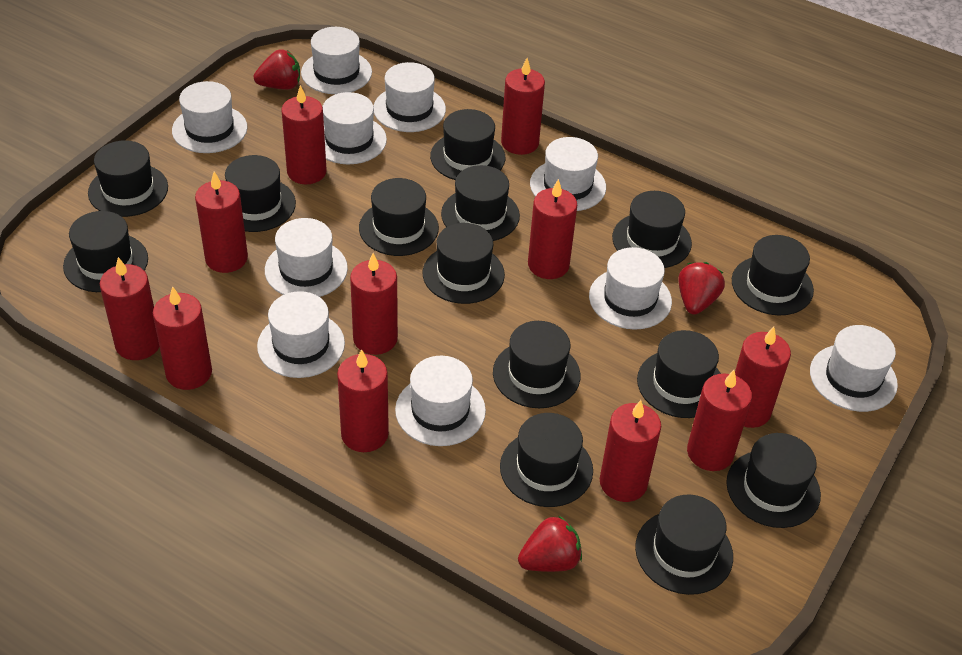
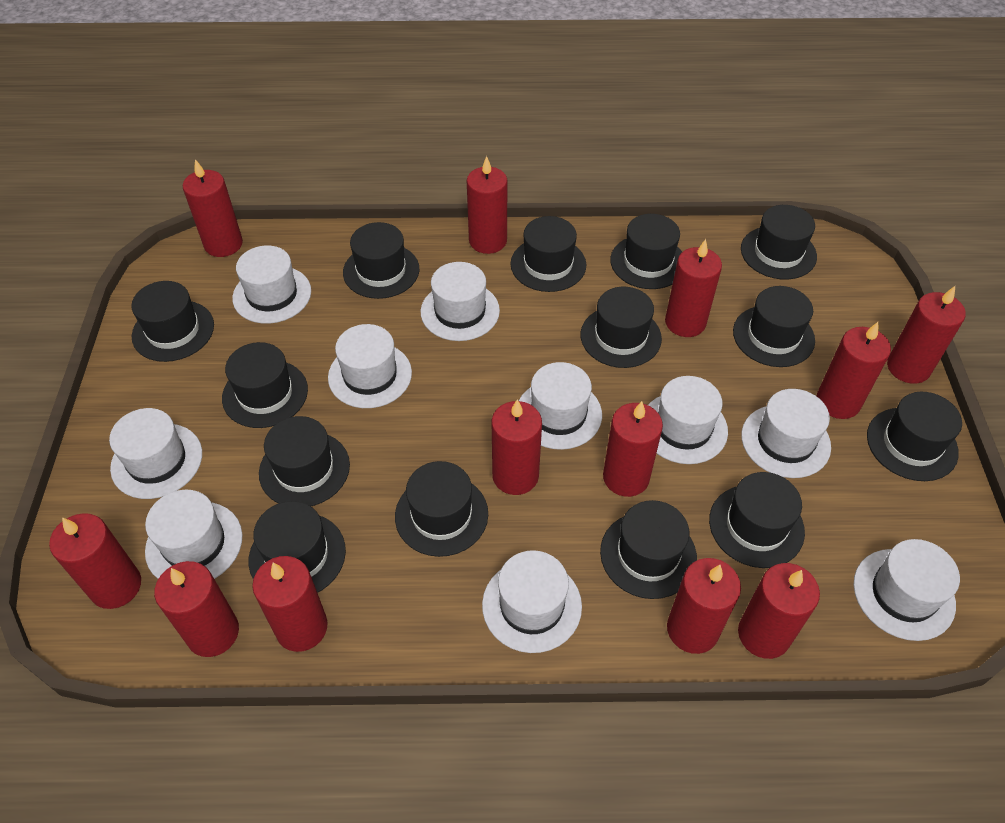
red candle: 11 -> 12
red strawberry: 3 -> 0

